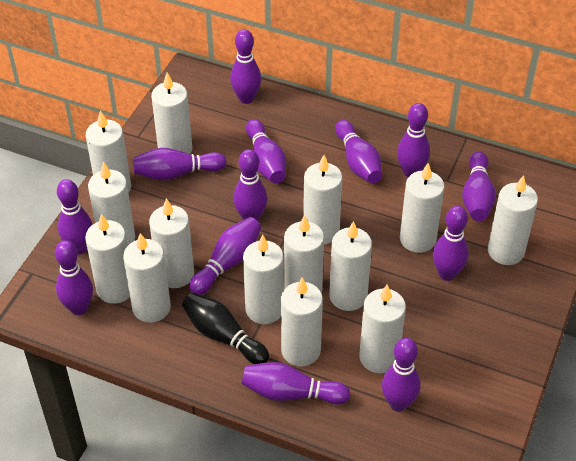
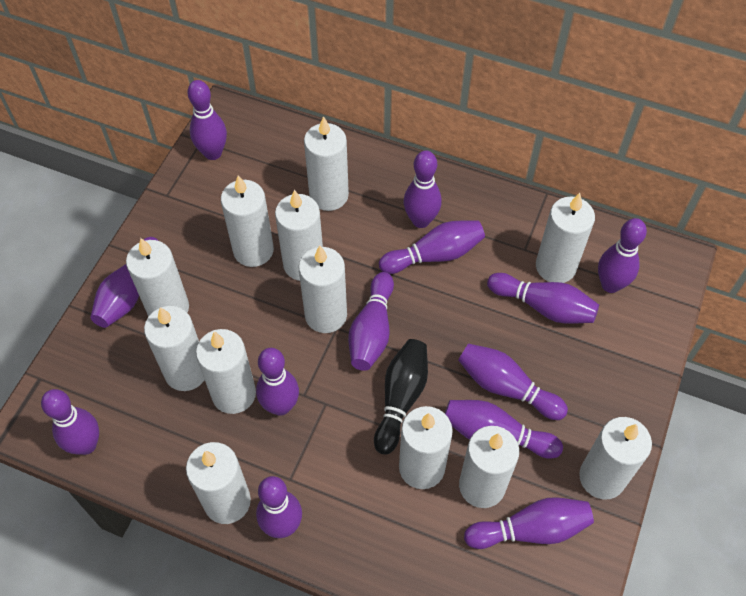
white candle: 14 -> 12

